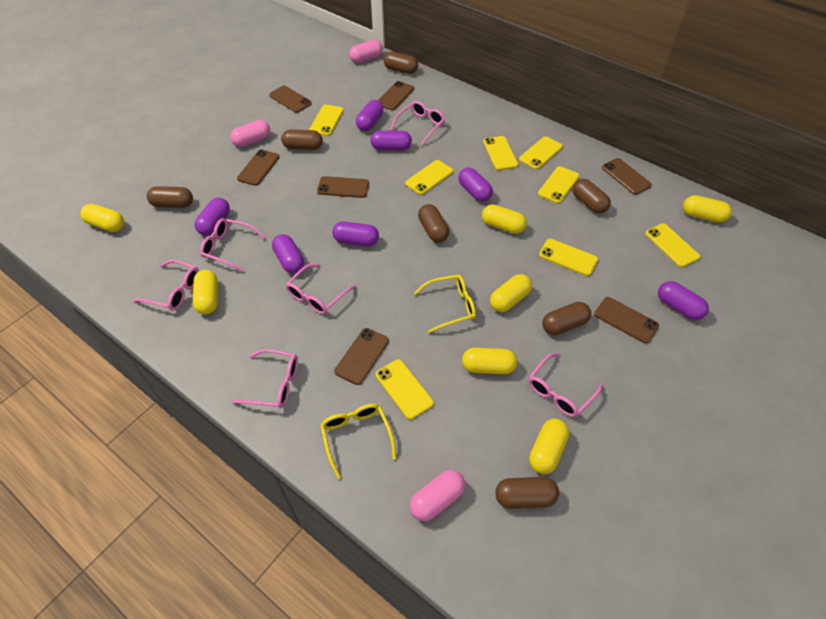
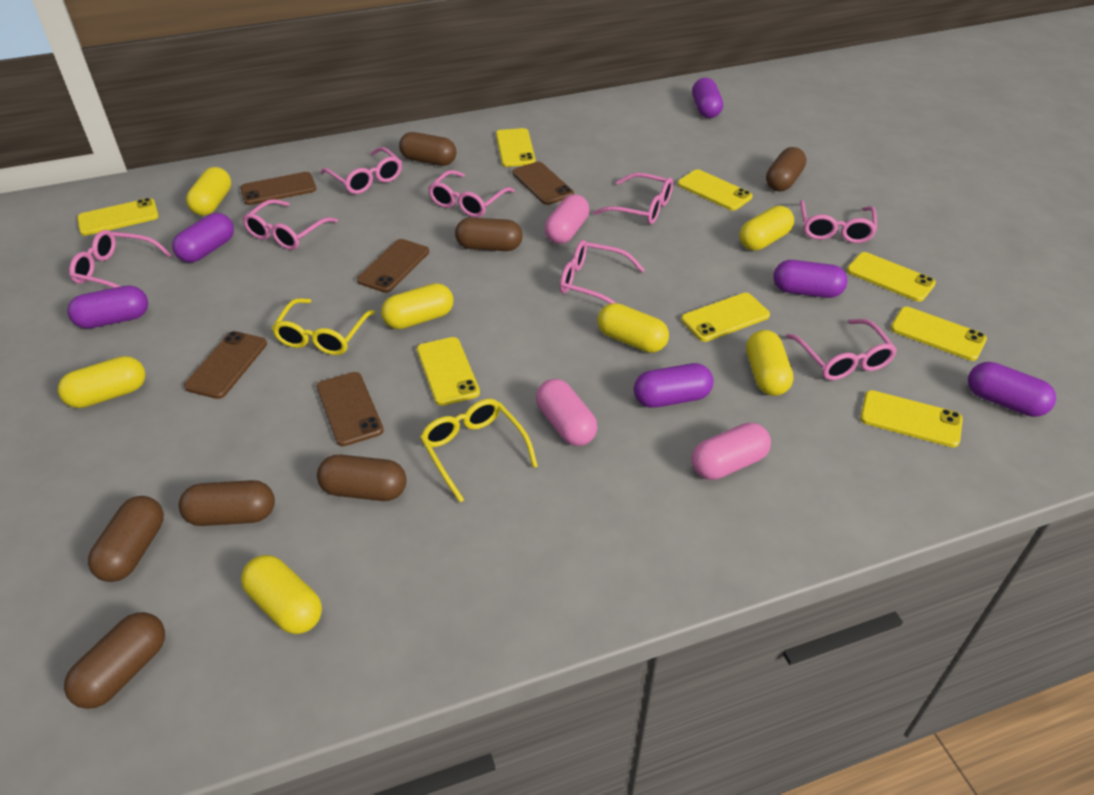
brown phone: 7 -> 5
pink glasses: 6 -> 8
purple capsule: 7 -> 6

